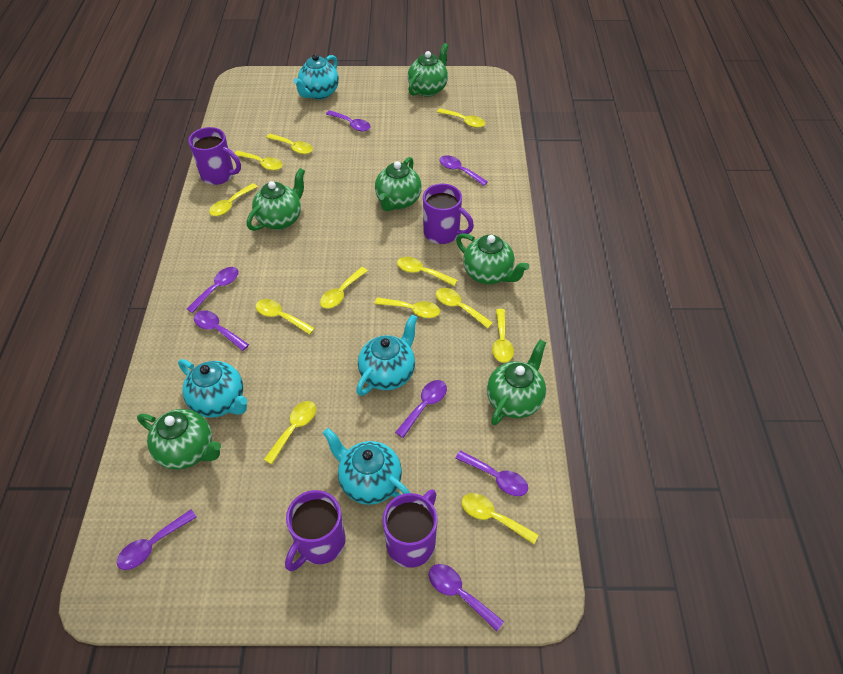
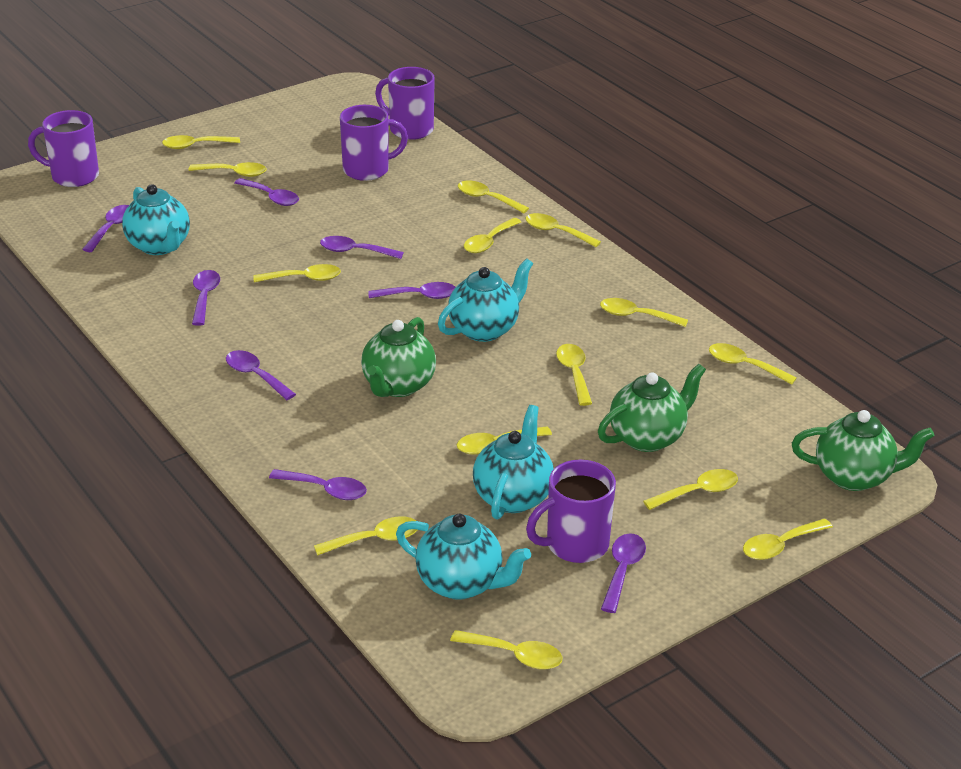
green teapot: 6 -> 3
yellow spoon: 12 -> 14

